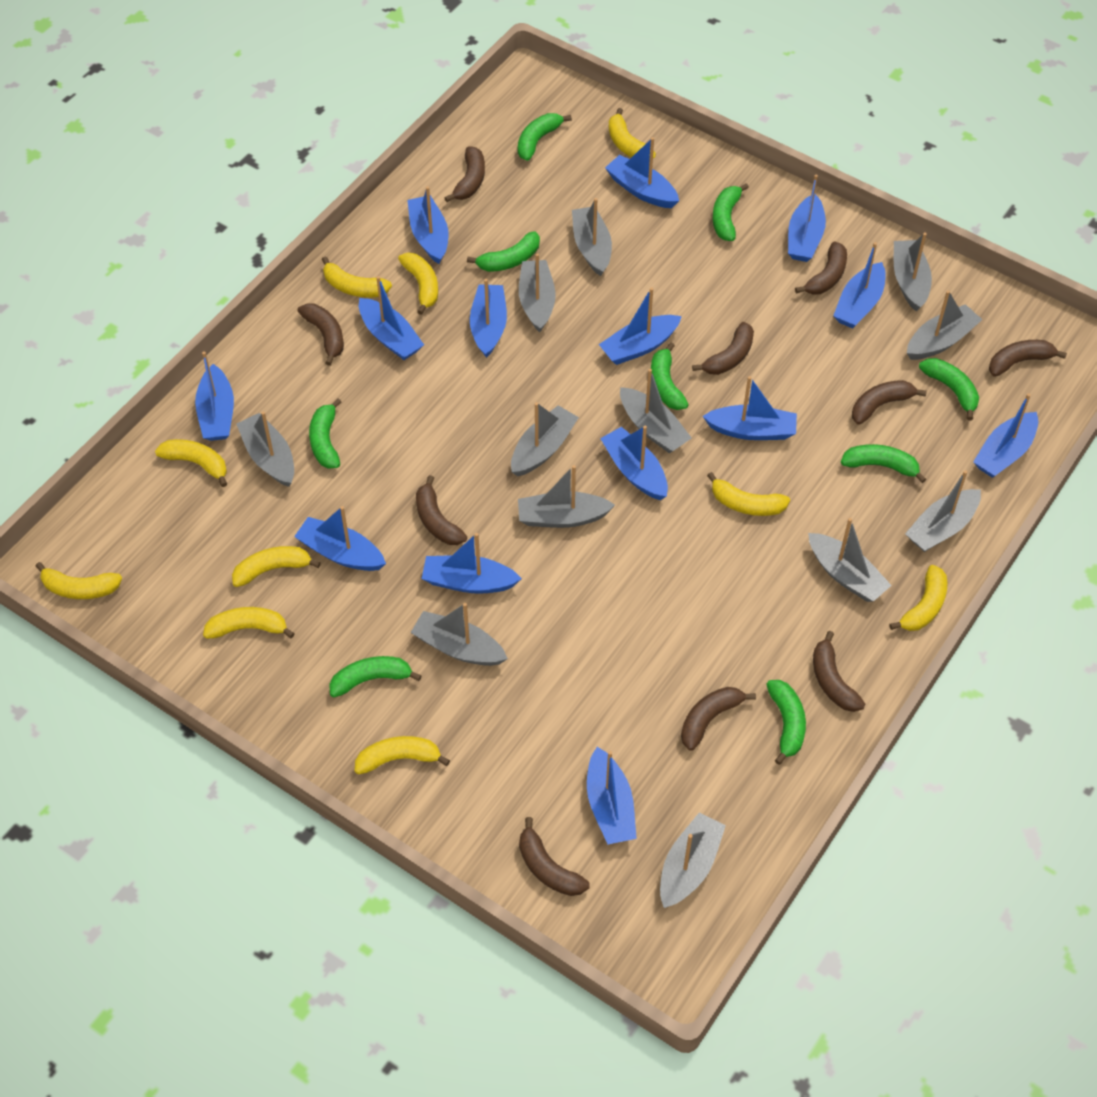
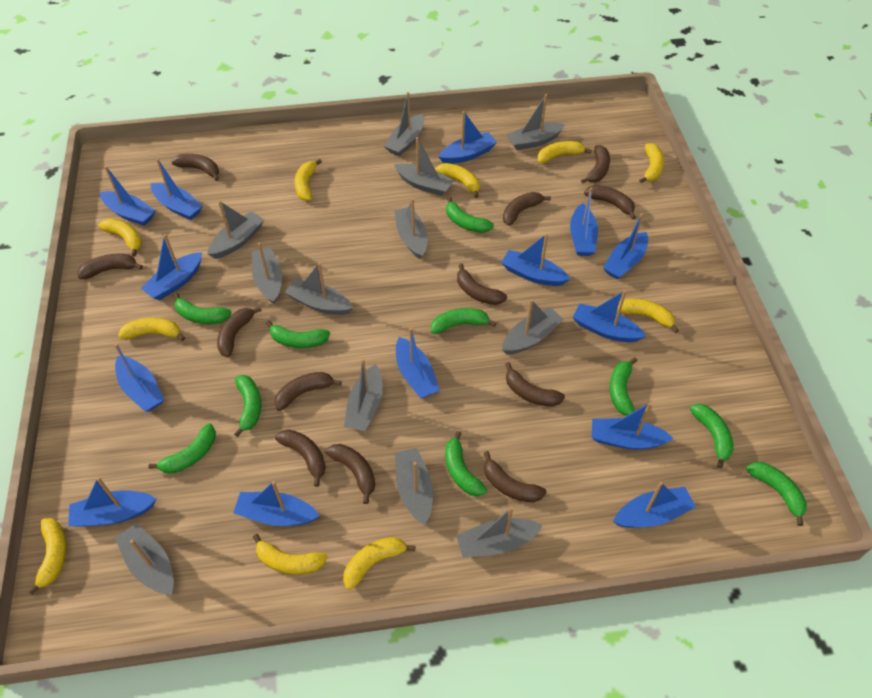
brown banana: 10 -> 12
green banana: 9 -> 10

